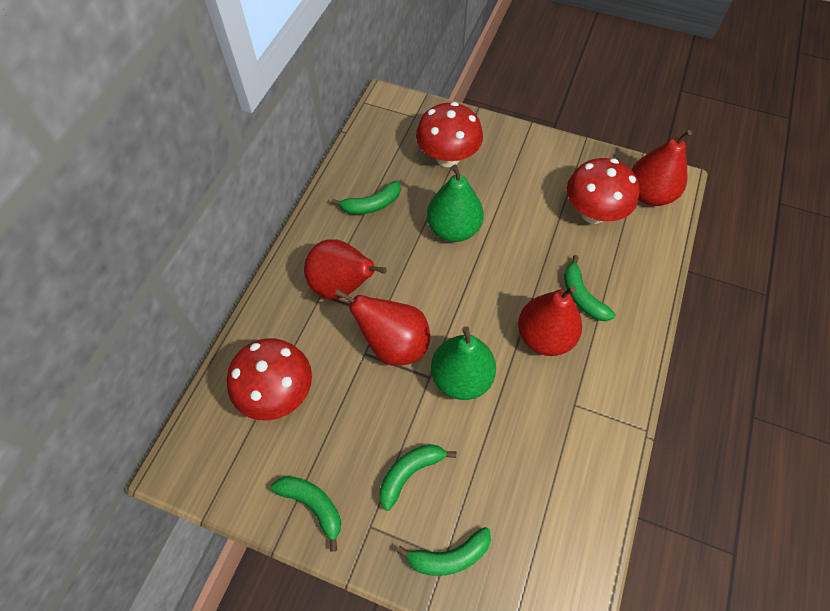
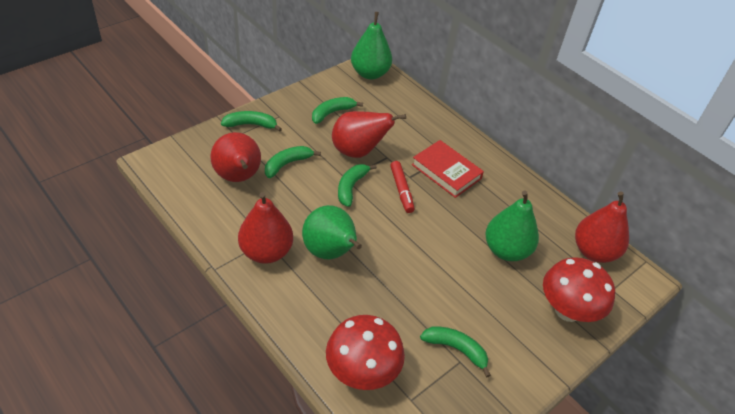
green pear: 2 -> 3
red book: 0 -> 1
red marker: 0 -> 1
red mushroom: 3 -> 2

